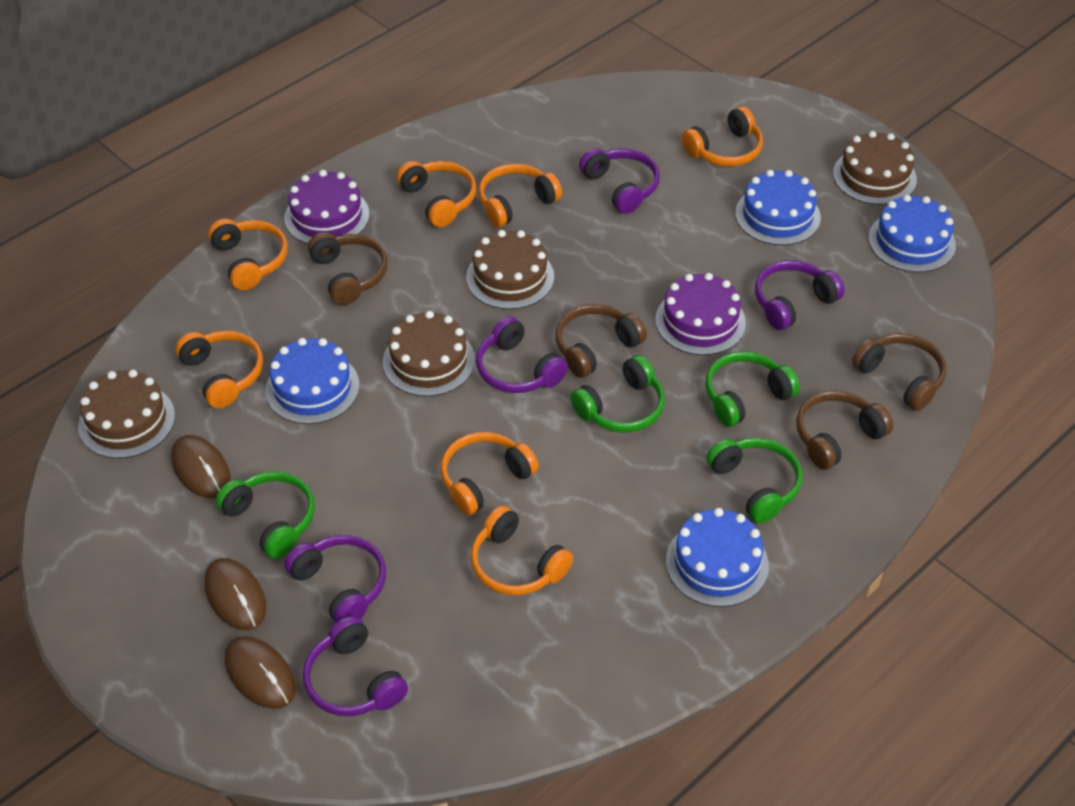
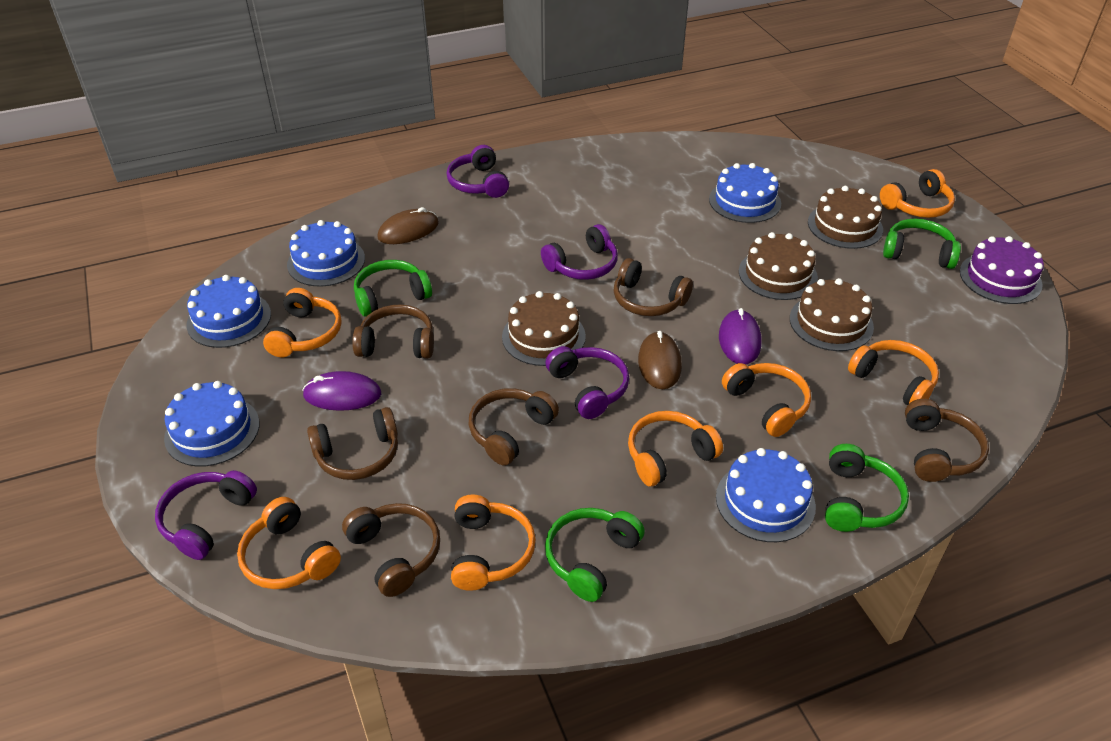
blue cake: 4 -> 5
brown headphones: 4 -> 6
brown mouse: 3 -> 2
purple cake: 2 -> 1
purple headphones: 5 -> 4
purple mouse: 0 -> 2

